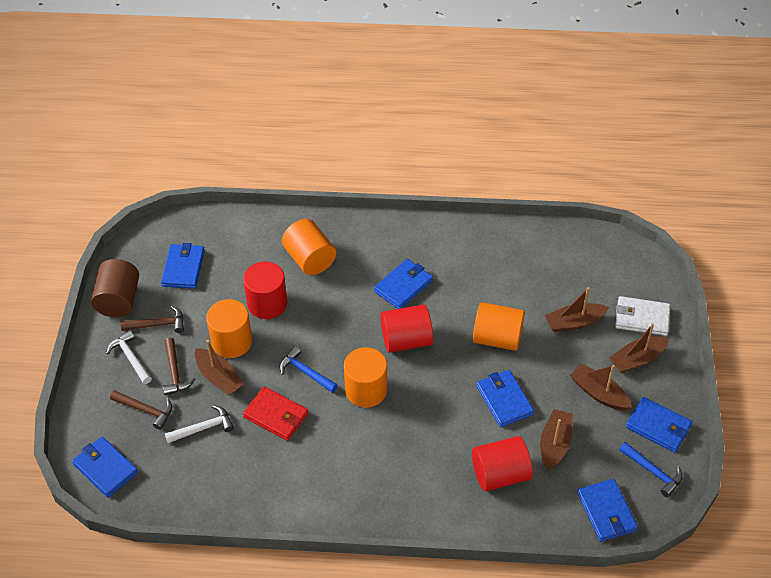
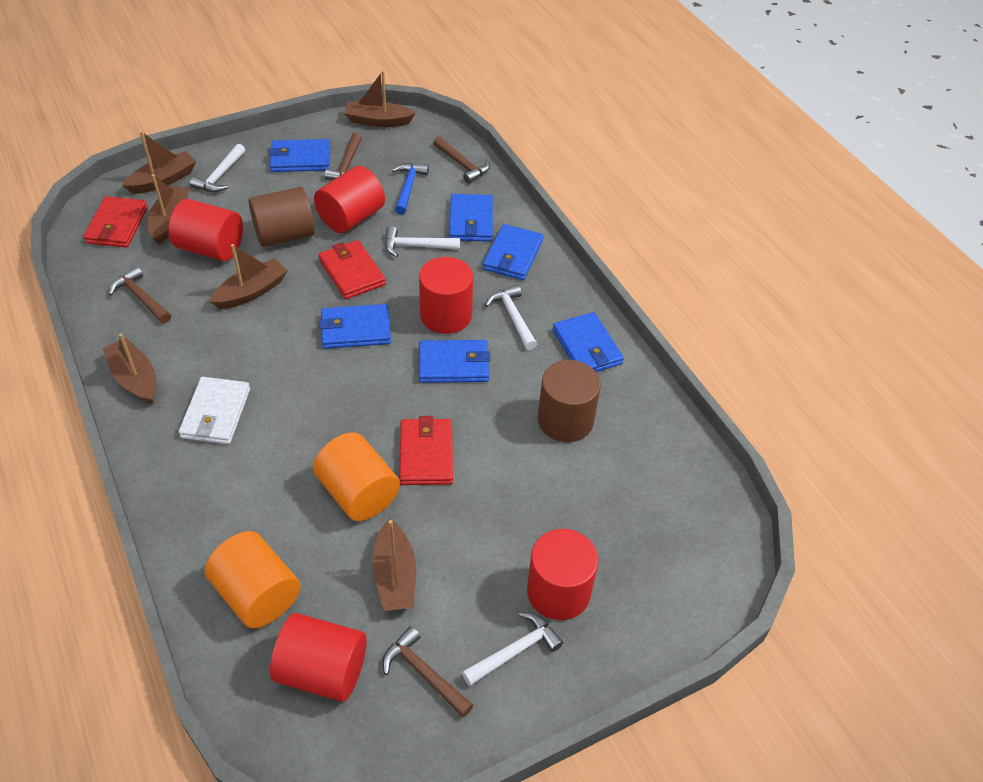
blue hammer: 2 -> 1
brown boat: 5 -> 6
brown cylinder: 1 -> 2
brown hammer: 3 -> 4
orange cylinder: 4 -> 2
red cylinder: 3 -> 5
red wallet: 1 -> 3
white hammer: 2 -> 4

